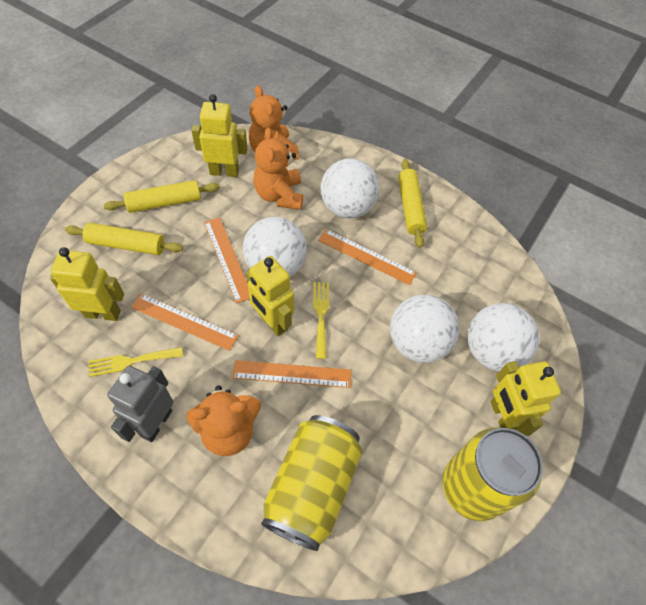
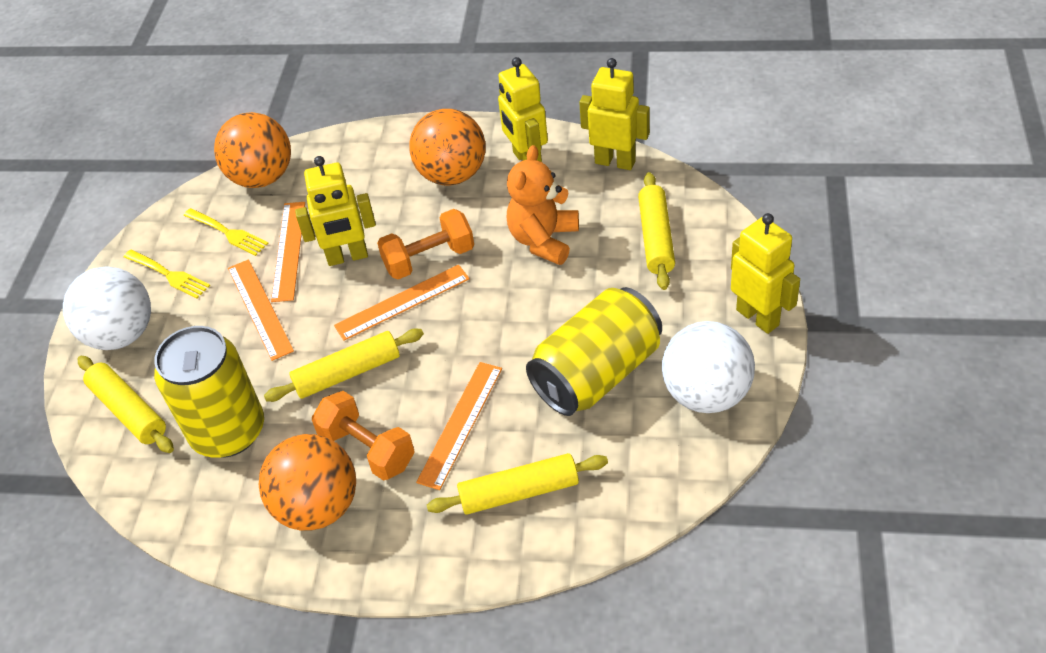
grey robot: 1 -> 0
orange ball: 0 -> 3
orange dumbbell: 0 -> 2
orange teddy bear: 3 -> 1
white ball: 4 -> 2
yellow rolling pin: 3 -> 4

